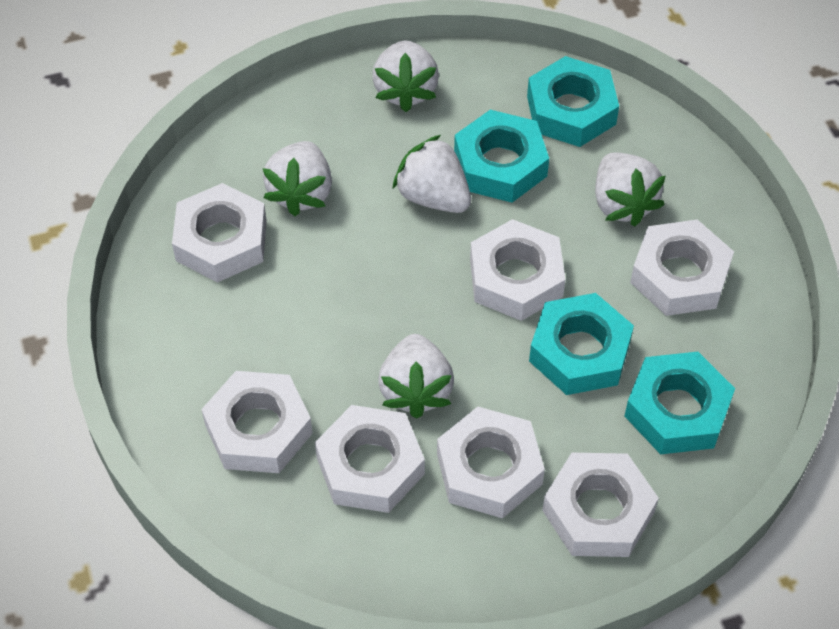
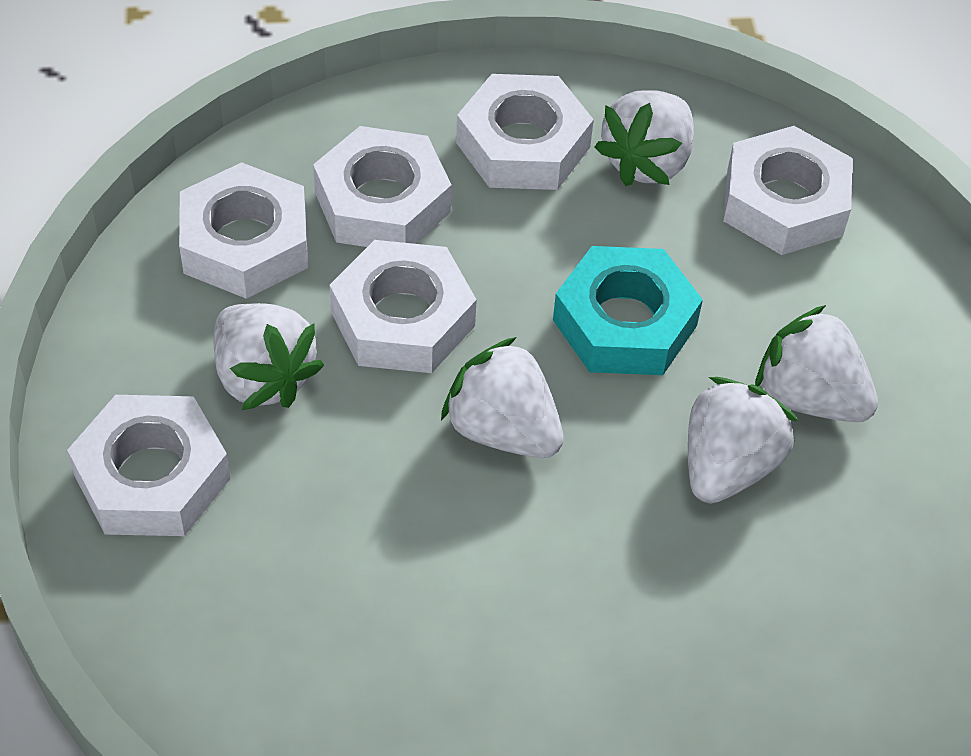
turquoise nut: 4 -> 1
white nut: 7 -> 6

